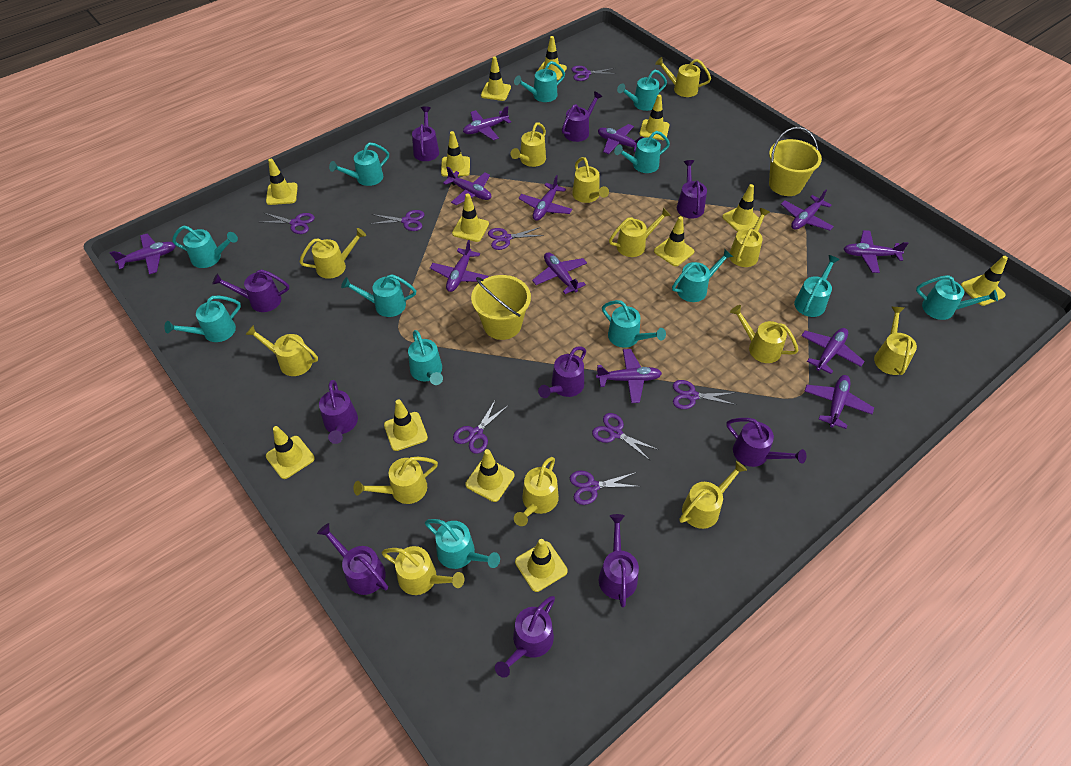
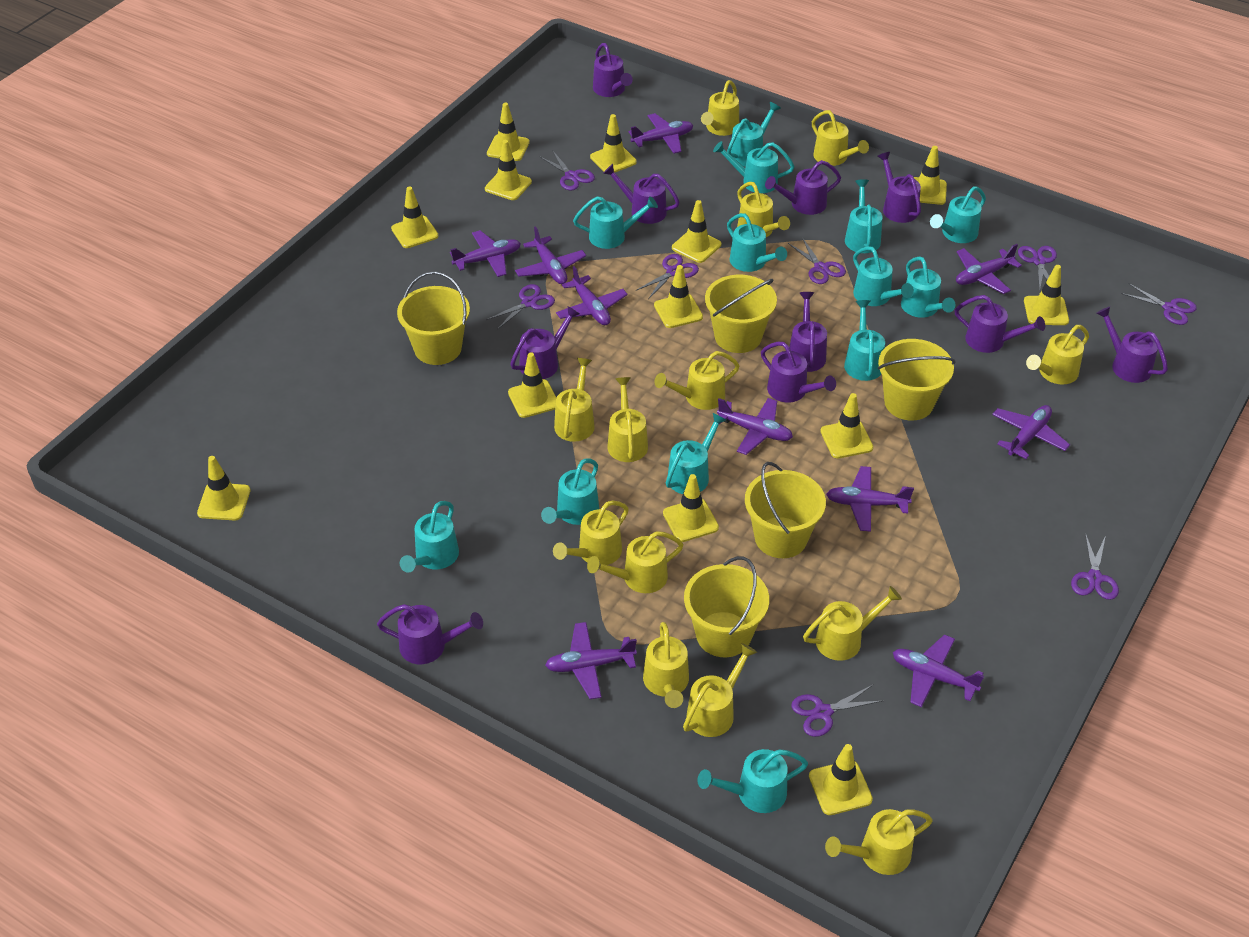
purple plane: 12 -> 10
yellow bucket: 2 -> 5

